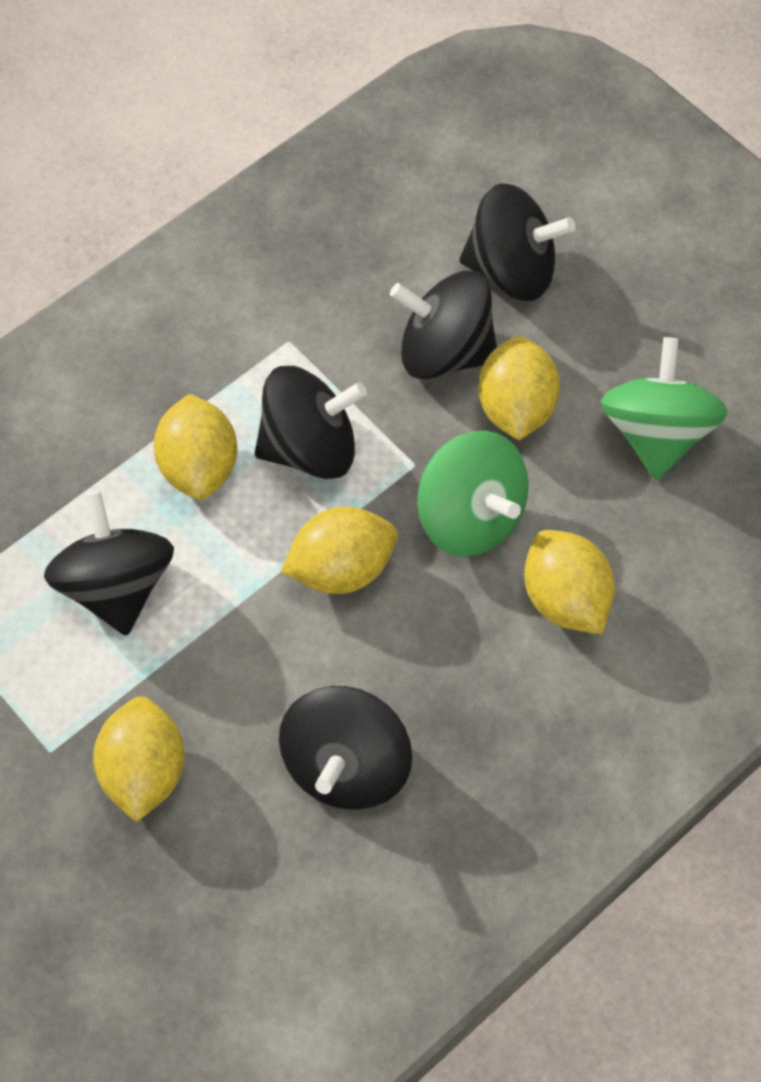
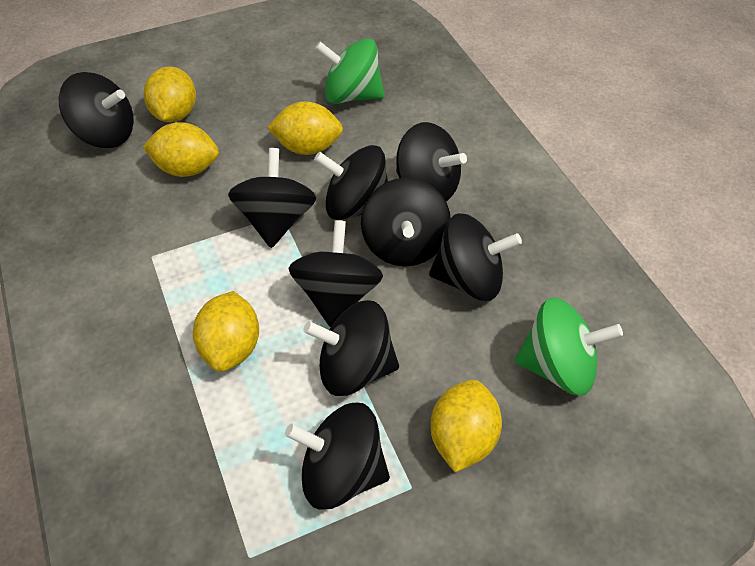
black spinning top: 5 -> 9

